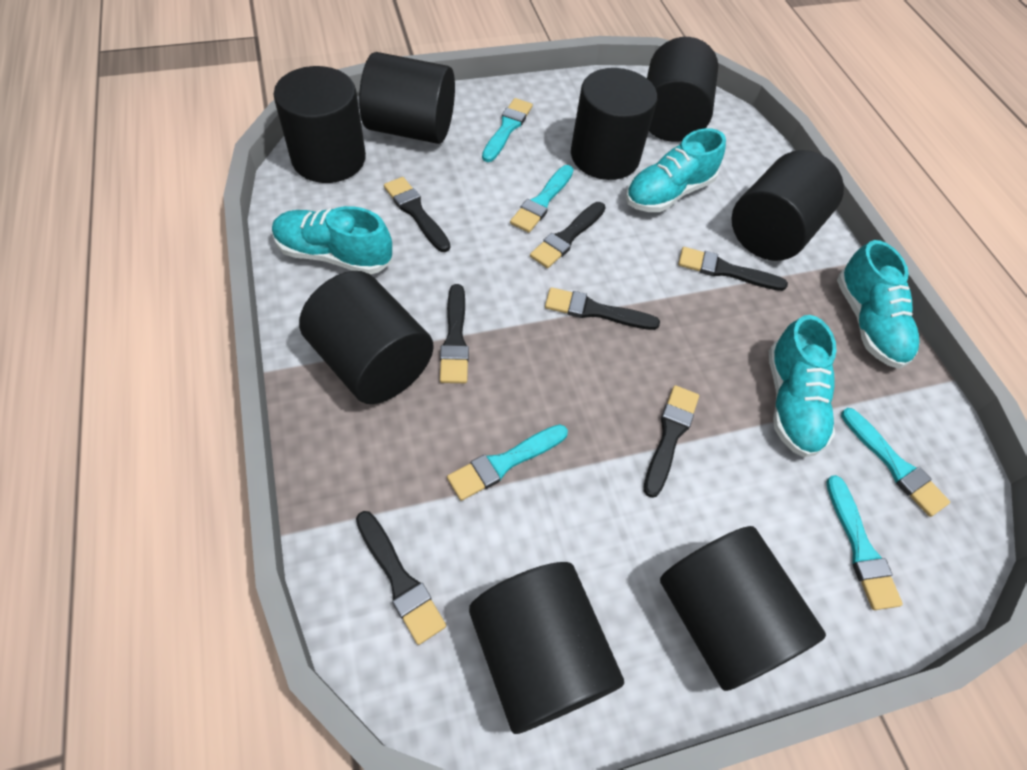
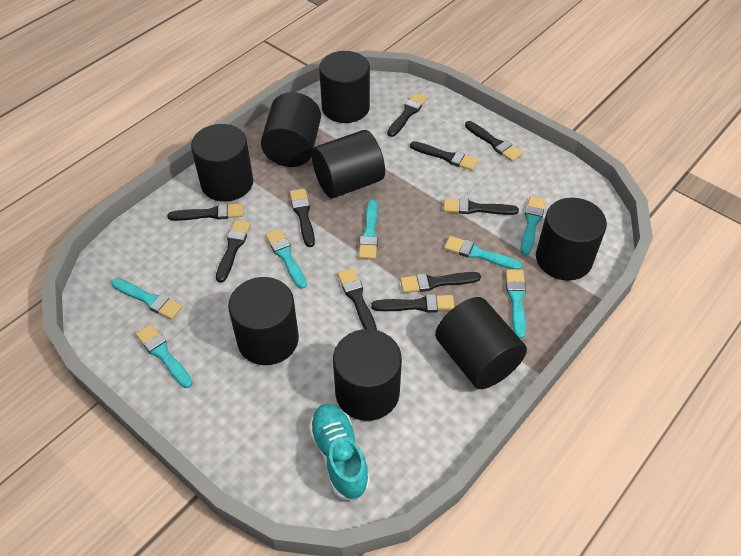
black brush: 7 -> 10
turquoise brush: 5 -> 7
turquoise shoe: 4 -> 1

